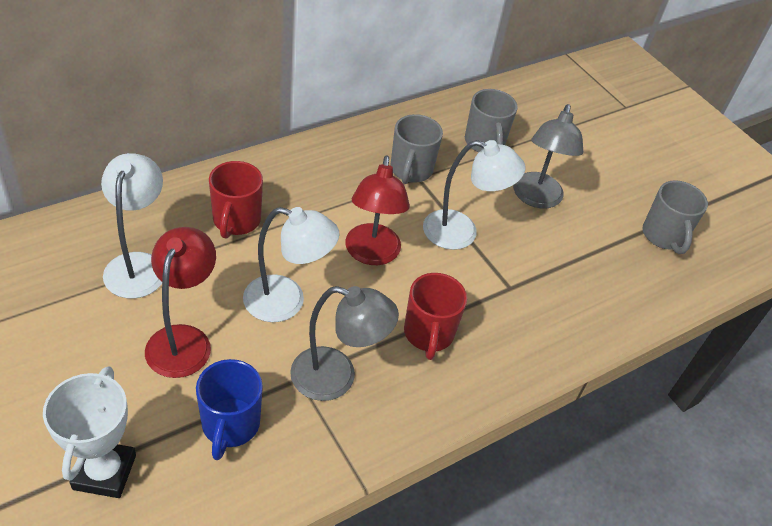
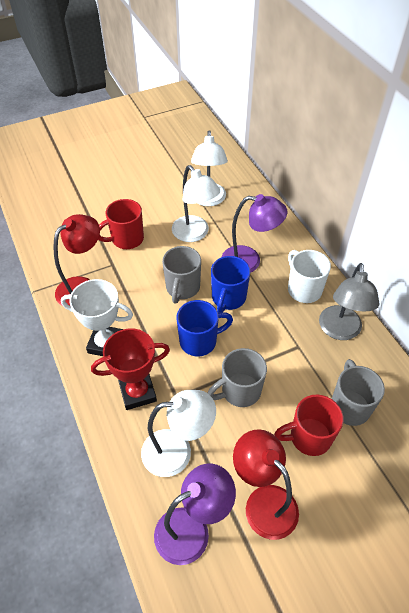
blue mug: 1 -> 2
grey lamp: 2 -> 1
purple lamp: 0 -> 2
red trophy: 0 -> 1
white mug: 0 -> 1

